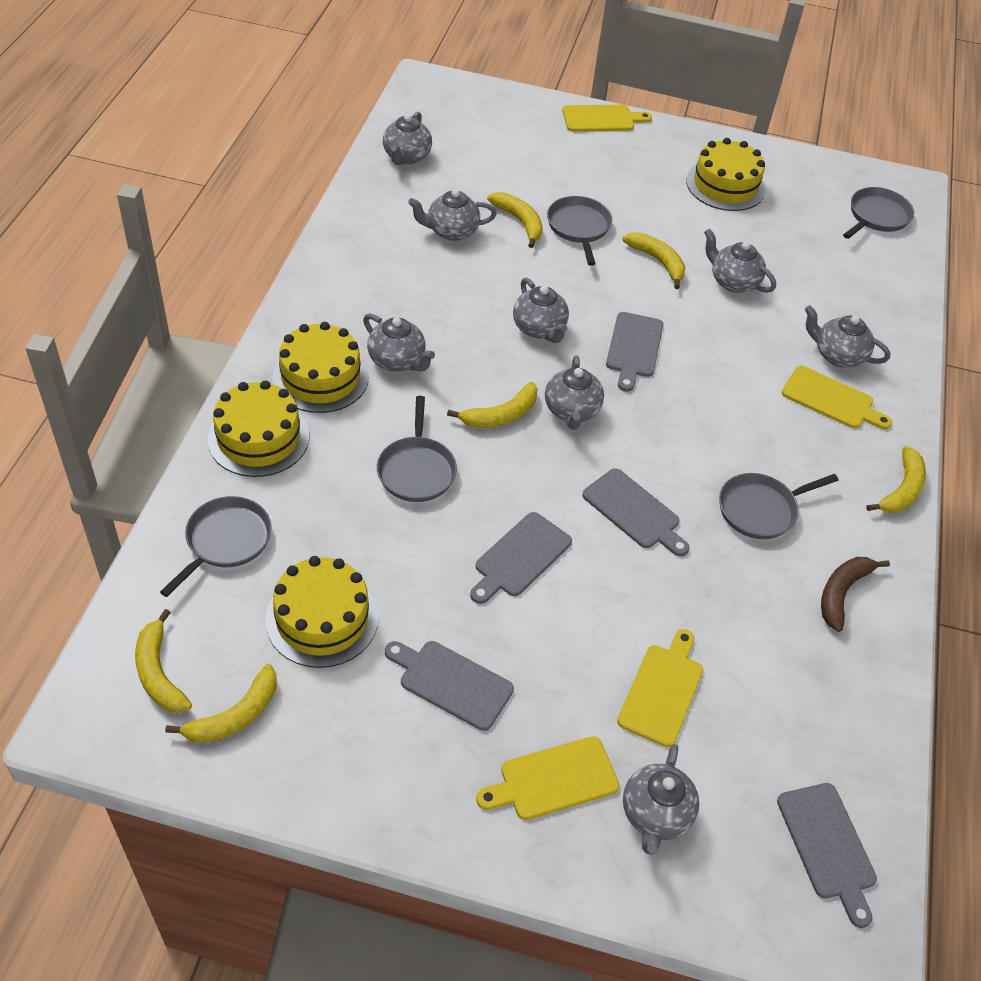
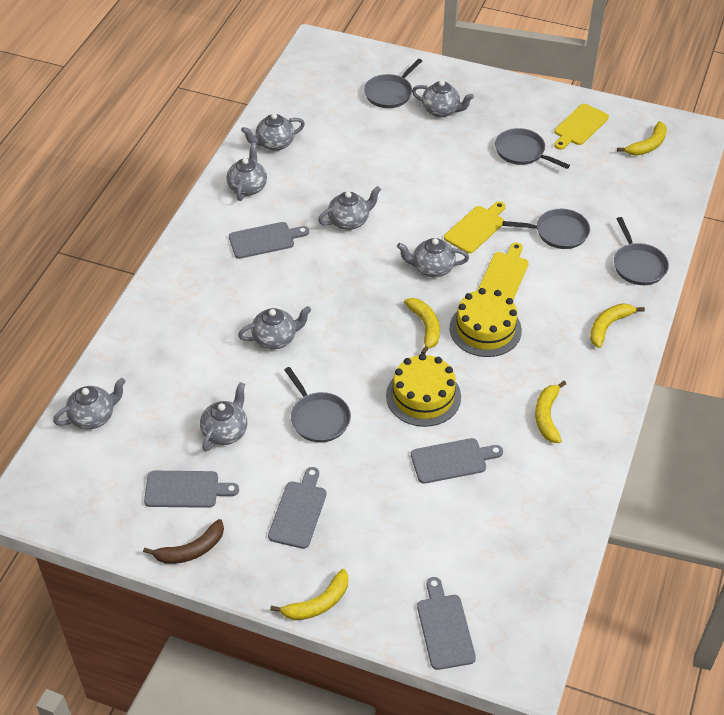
yellow banana: 6 -> 5
yellow cake: 4 -> 2
yellow cutting board: 4 -> 3

